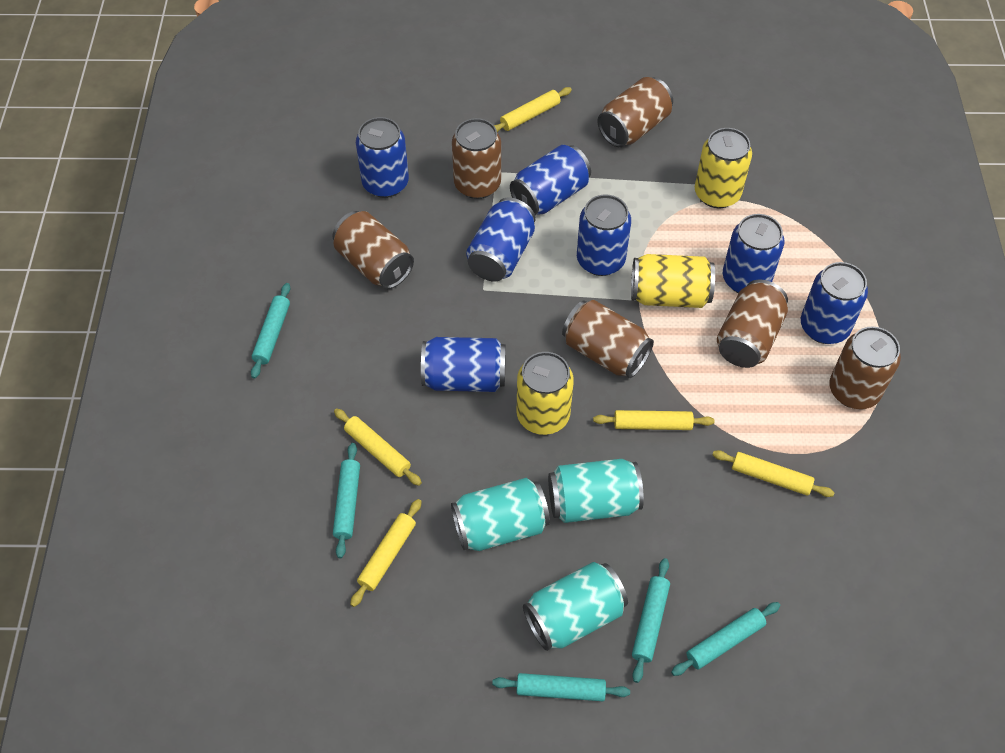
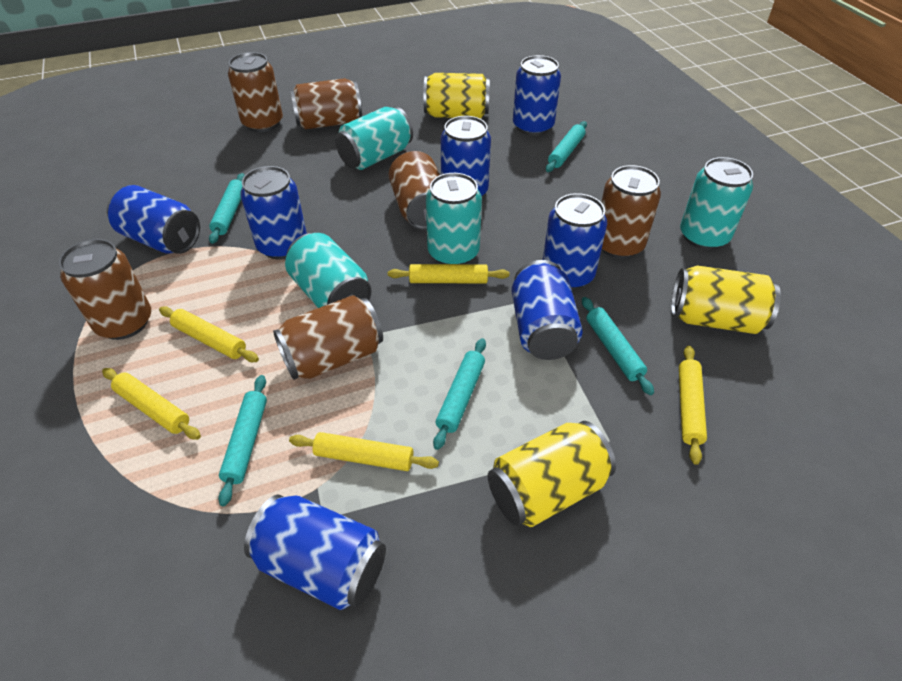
turquoise can: 3 -> 4

